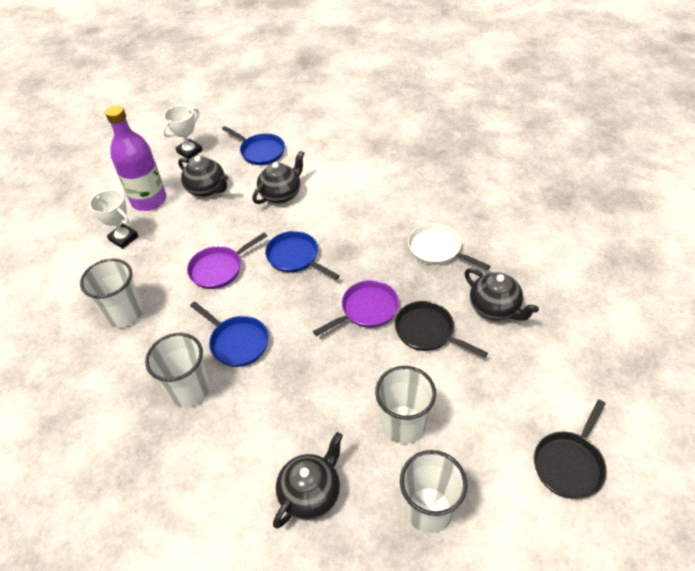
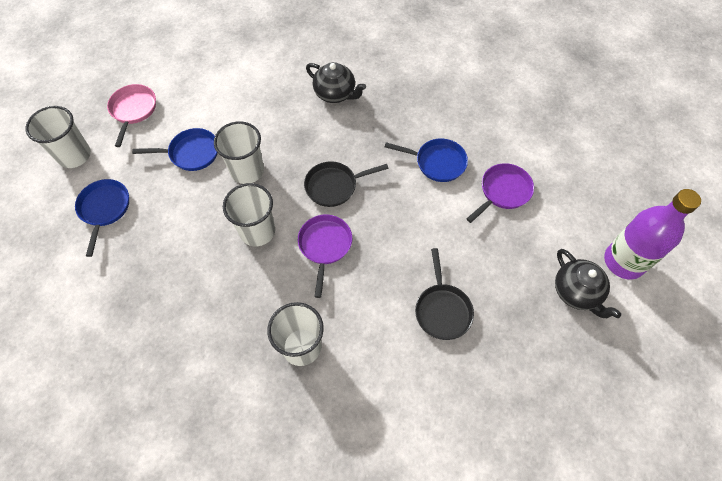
black teapot: 4 -> 2
pink pan: 0 -> 1
white pan: 1 -> 0
white trophy: 2 -> 0

